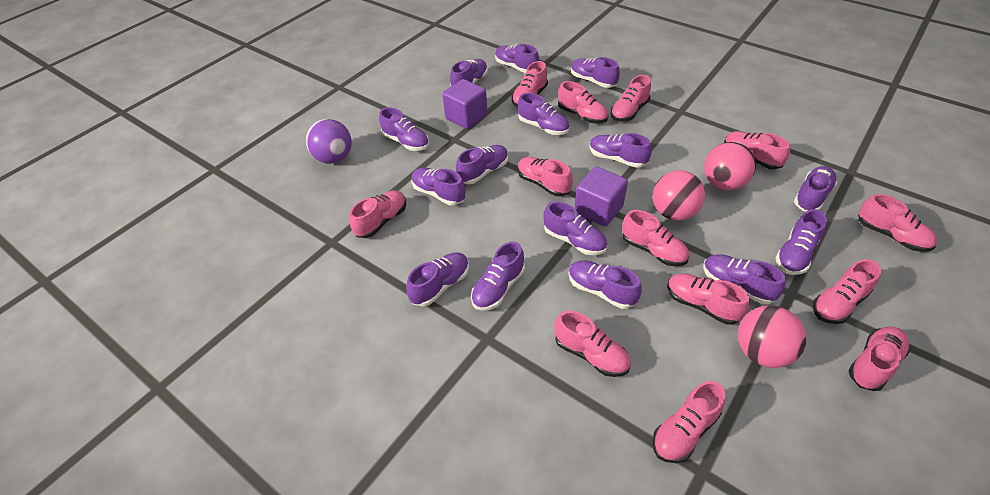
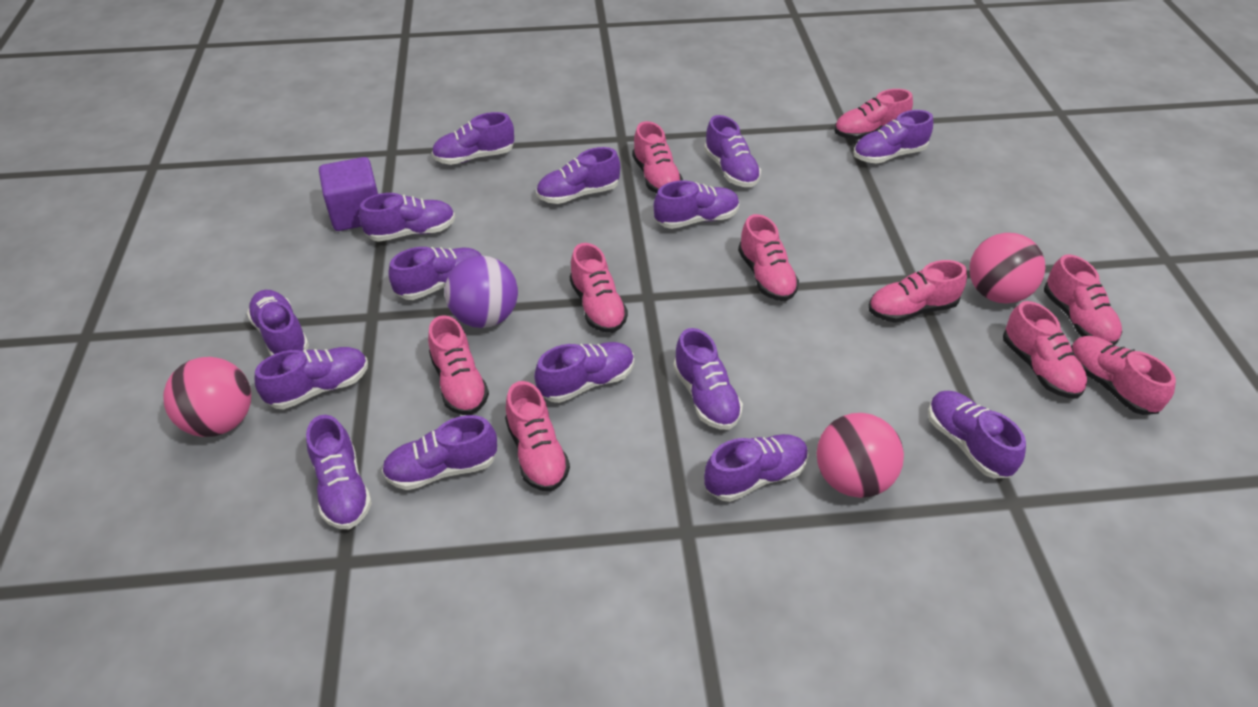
pink shoe: 13 -> 10
purple cube: 2 -> 1

